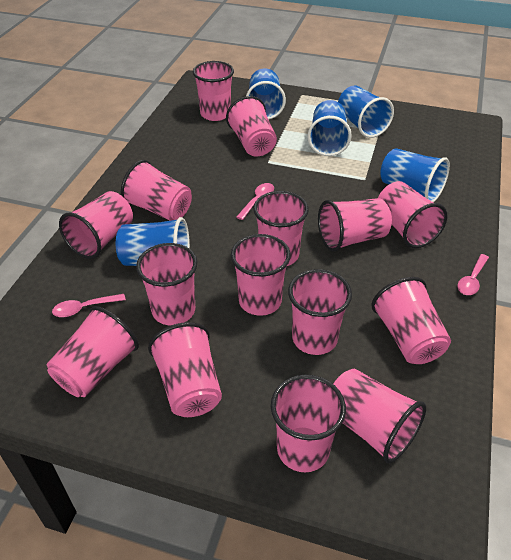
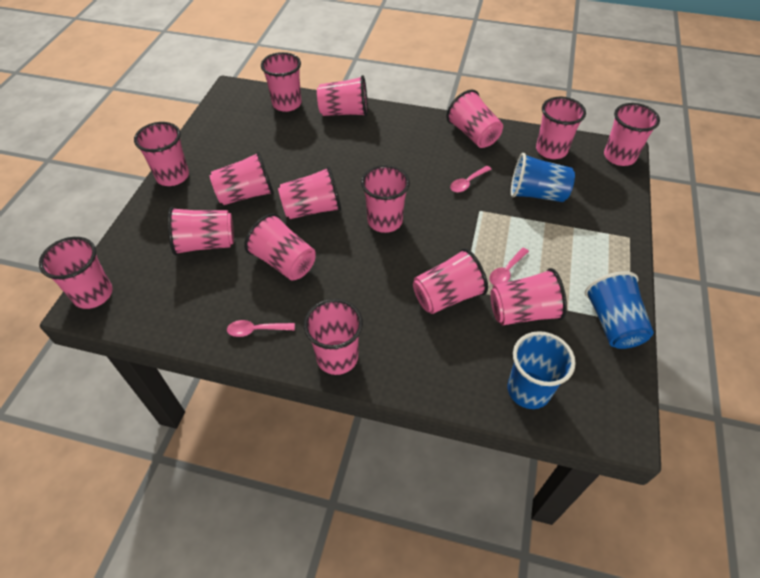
blue cup: 5 -> 3

